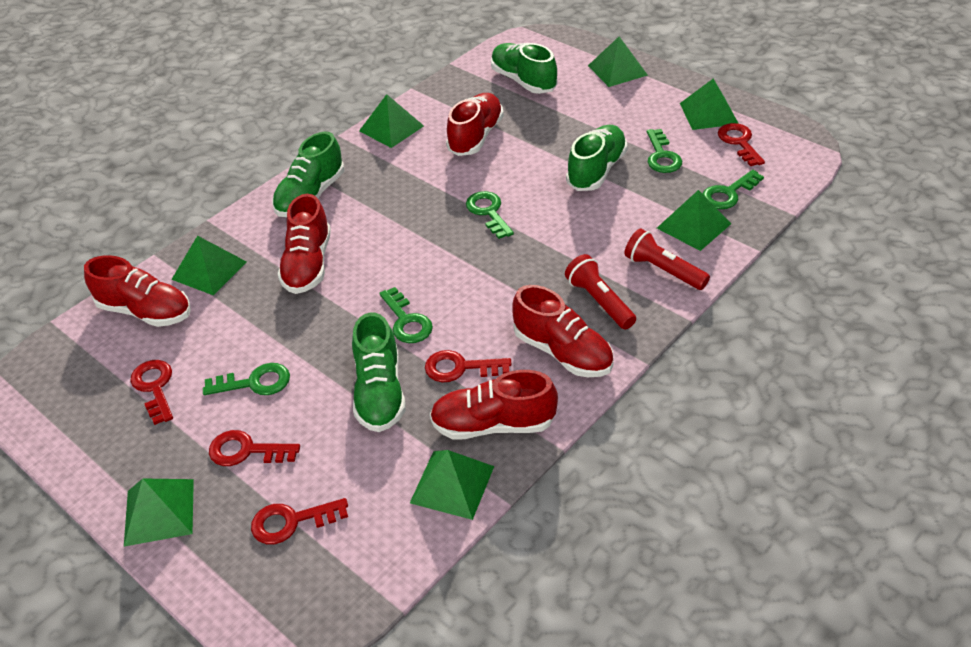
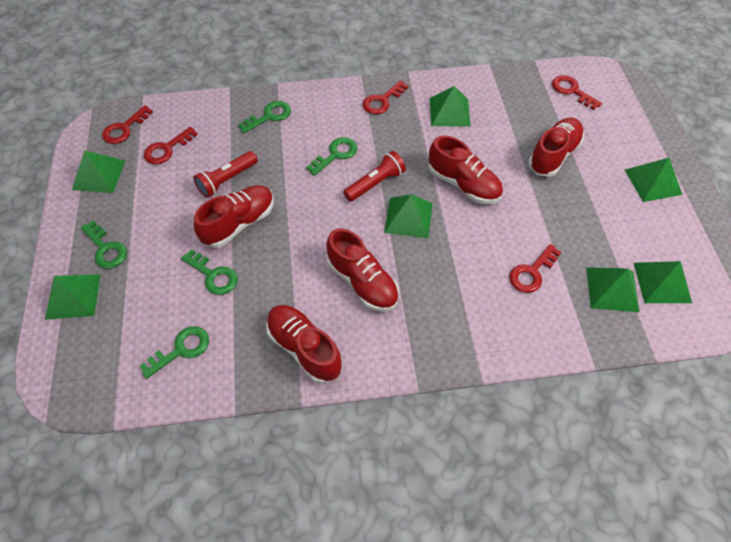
green shoe: 4 -> 0

